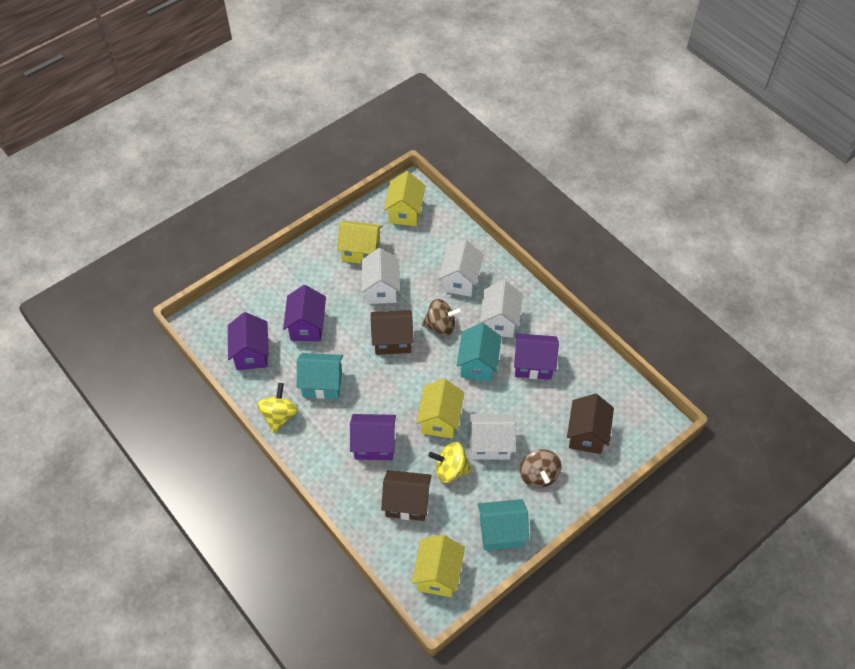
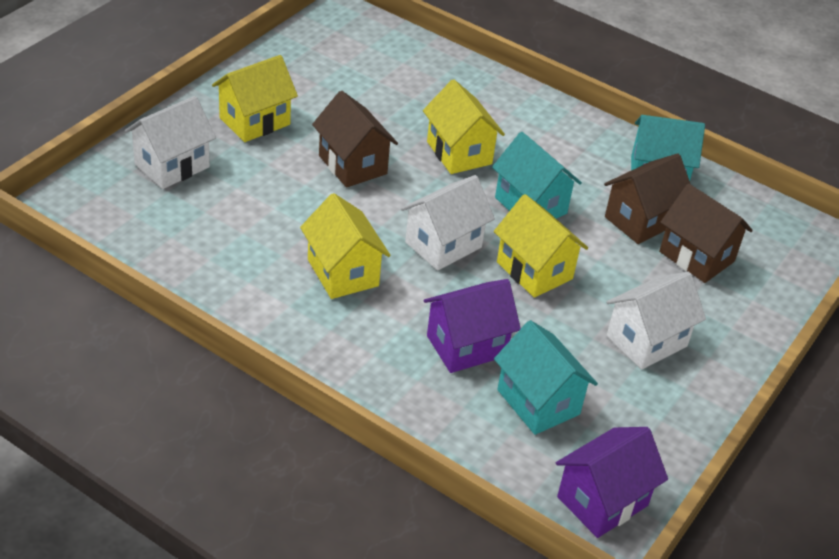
brown spinning top: 2 -> 0
purple house: 4 -> 2
white house: 4 -> 3
yellow spinning top: 2 -> 0

